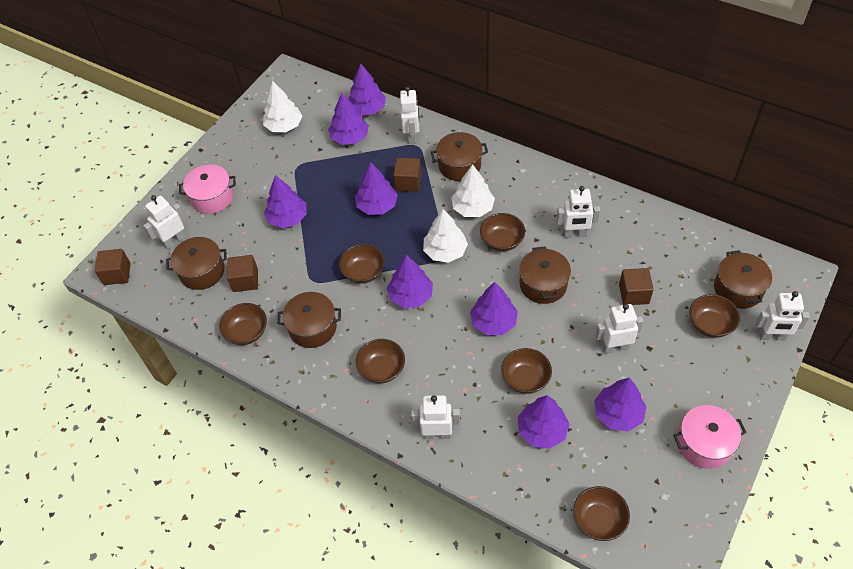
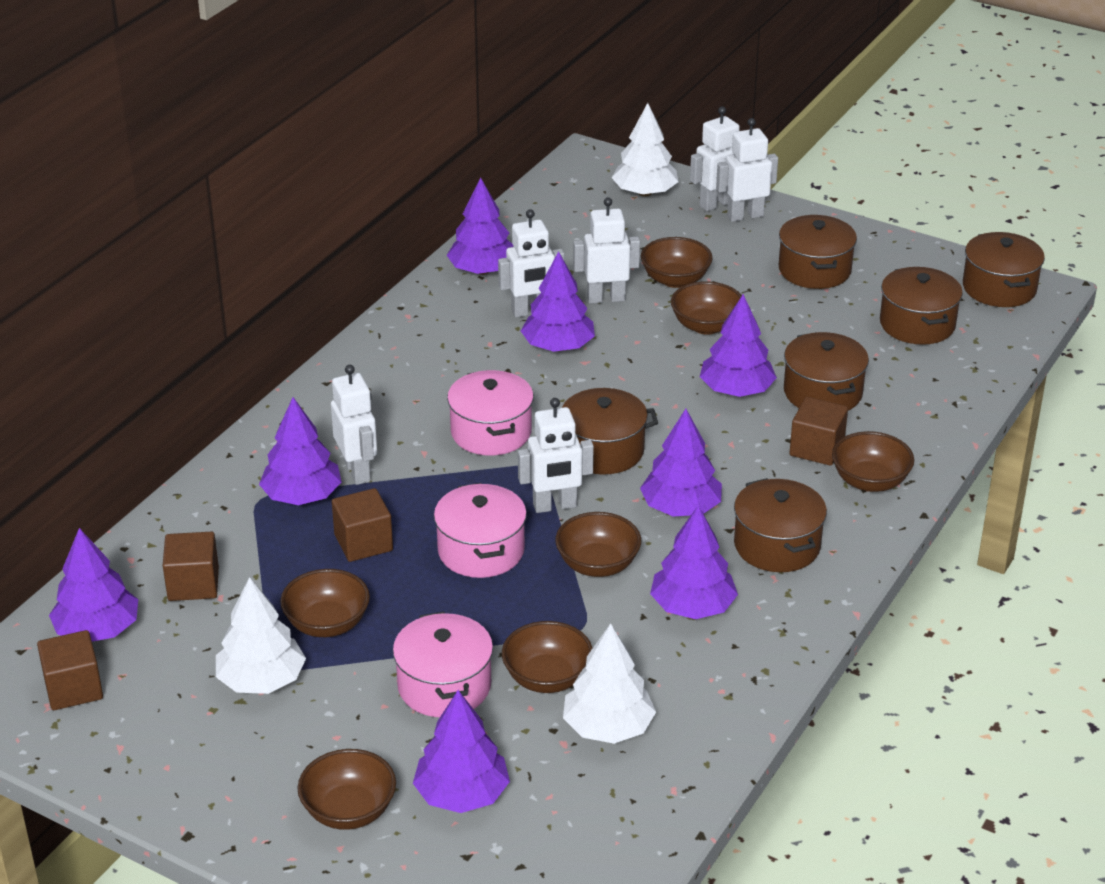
brown pot: 5 -> 6
pink pot: 2 -> 3

